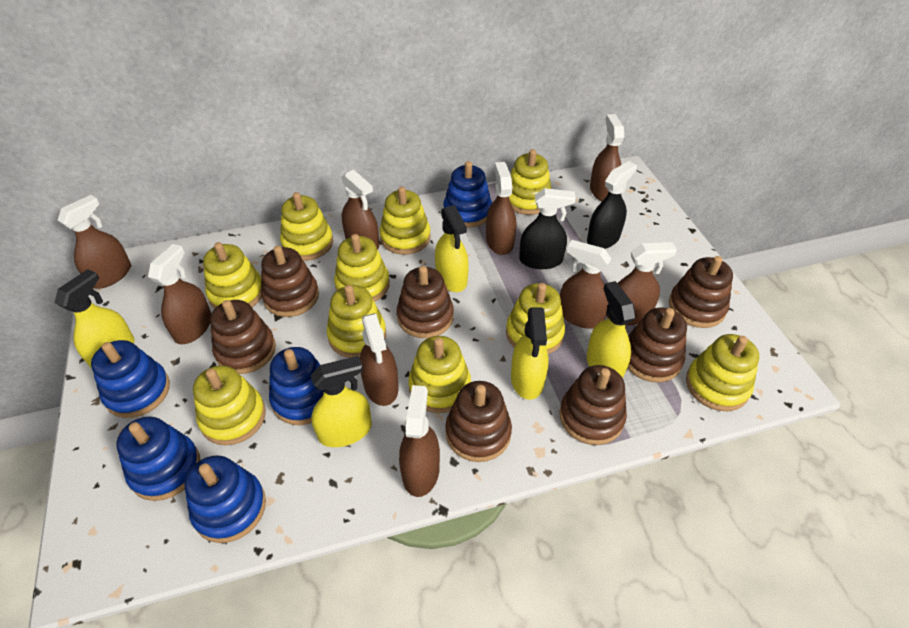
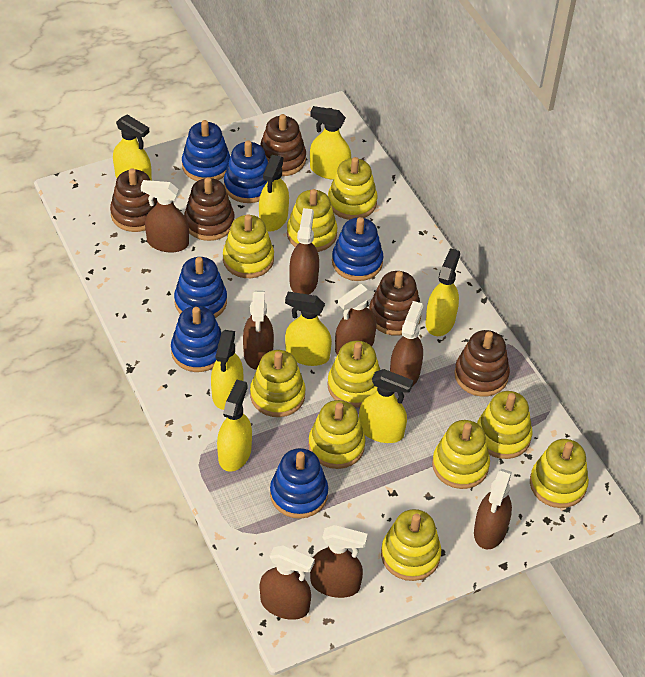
black spray bottle: 2 -> 0
blue stacking toy: 5 -> 6
brown spray bottle: 9 -> 8
brown stacking toy: 7 -> 5
yellow spray bottle: 5 -> 8

